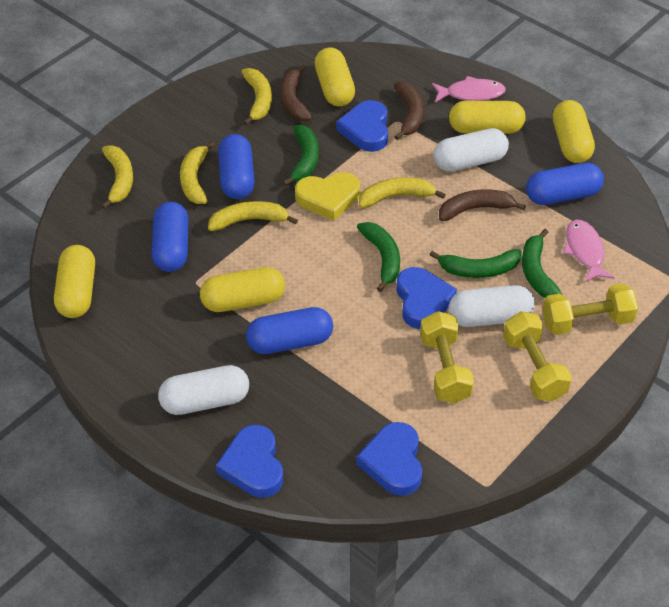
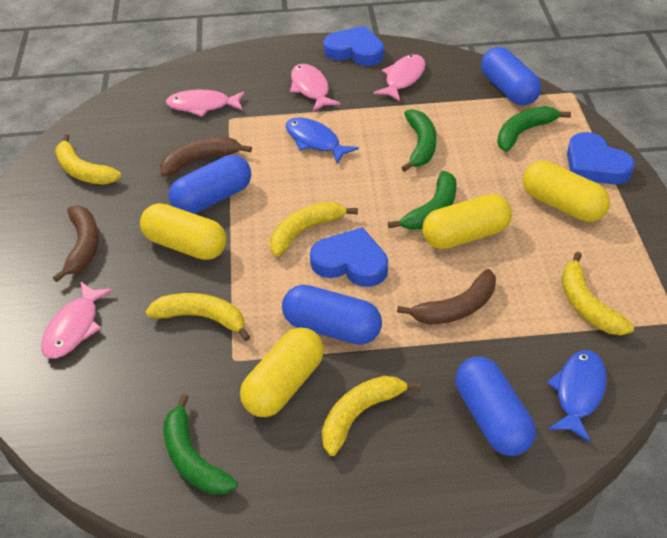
blue fish: 0 -> 2
blue heart: 4 -> 3
pink fish: 2 -> 4
white capsule: 3 -> 0
yellow capsule: 5 -> 4
yellow dumbbell: 3 -> 0
yellow heart: 1 -> 0

